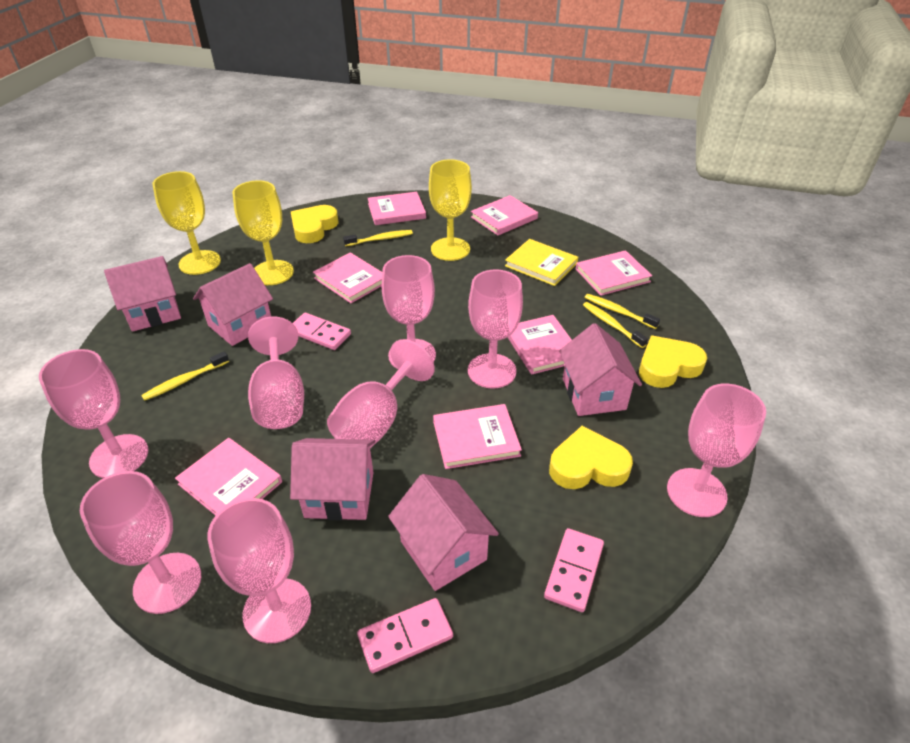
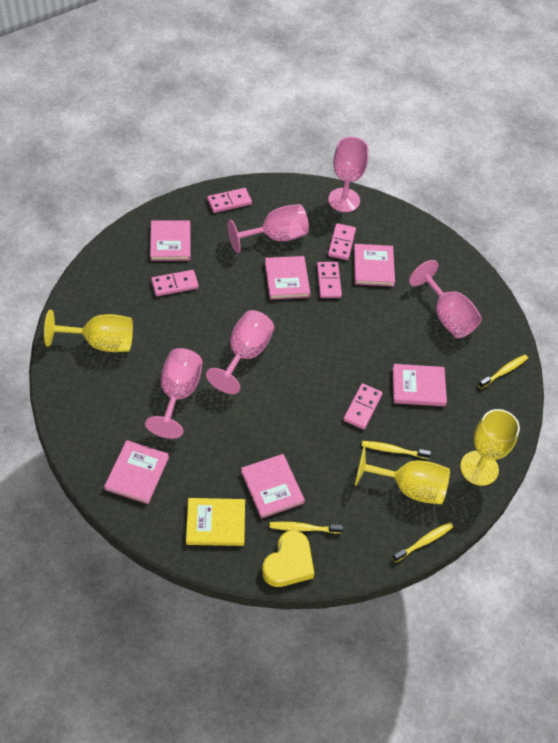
pink book: 7 -> 6
pink domino: 3 -> 5
pink goblet: 8 -> 5
pink house: 5 -> 0
yellow heart: 3 -> 1

